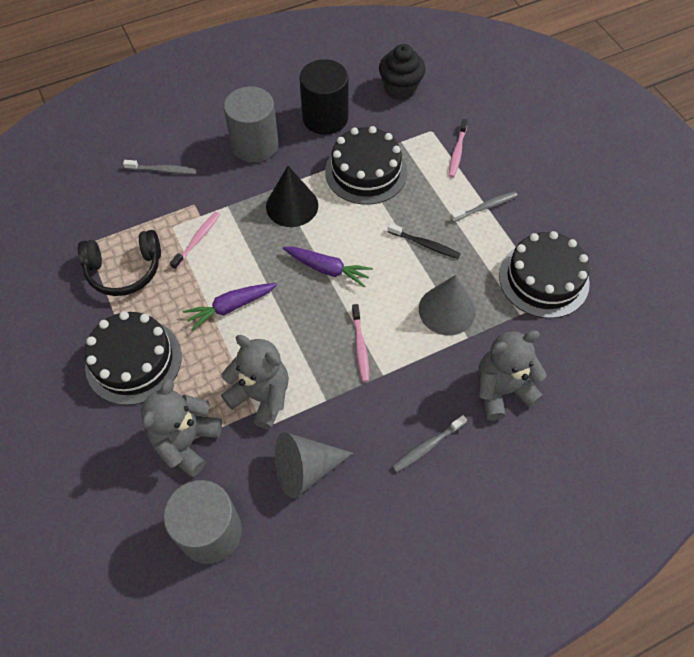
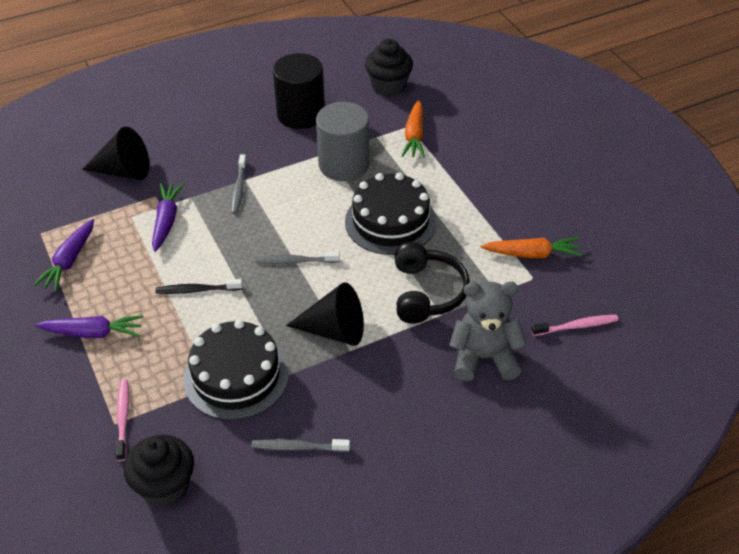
black cake: 3 -> 2
black cone: 1 -> 2
black cupcake: 1 -> 2
grey cone: 2 -> 0
grey cylinder: 2 -> 1
grey teddy bear: 3 -> 1
orange carrot: 0 -> 2
pink toothbrush: 3 -> 2
purple carrot: 2 -> 3

